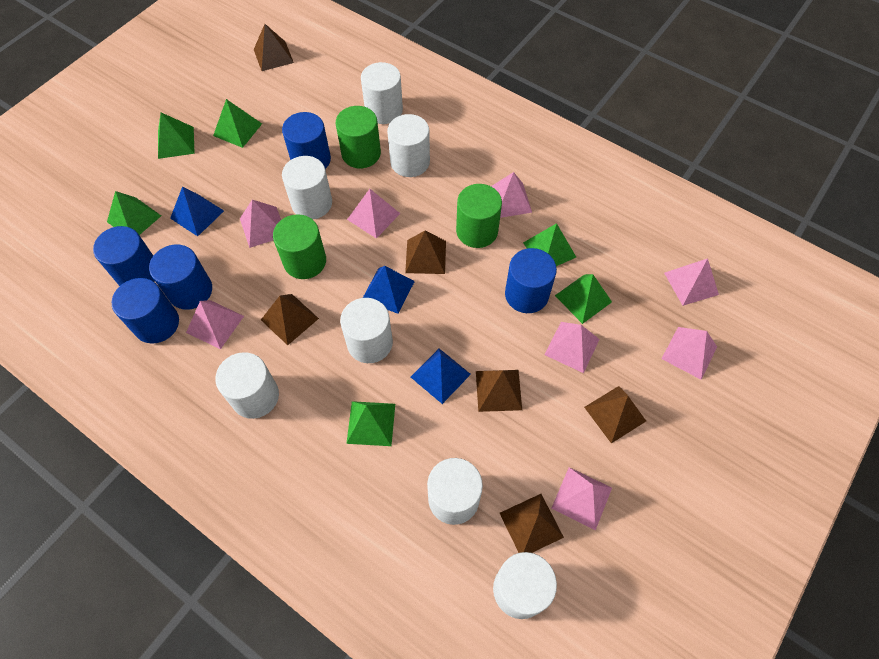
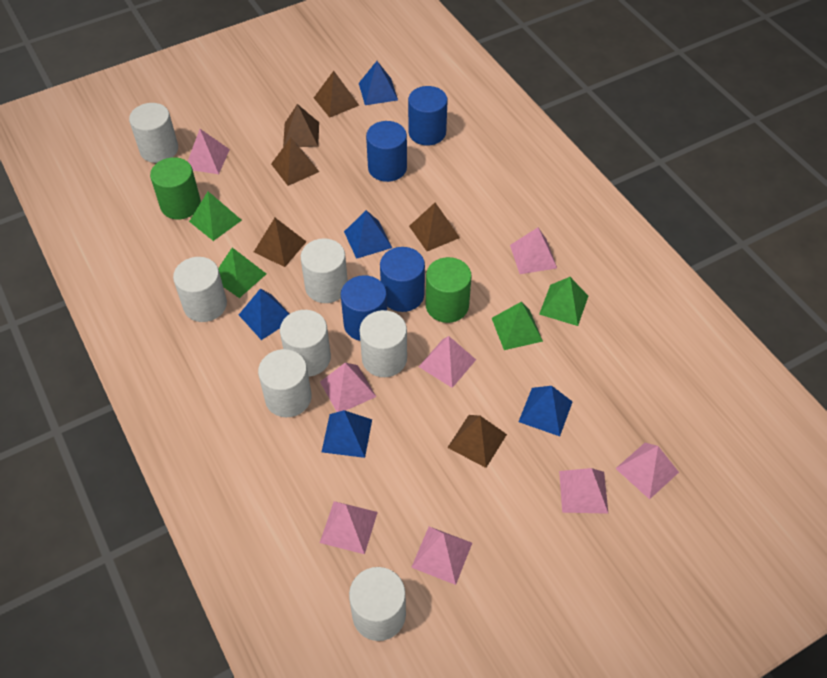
blue cylinder: 5 -> 4
blue pyramid: 3 -> 5
green cylinder: 3 -> 2
green pyramid: 6 -> 4

